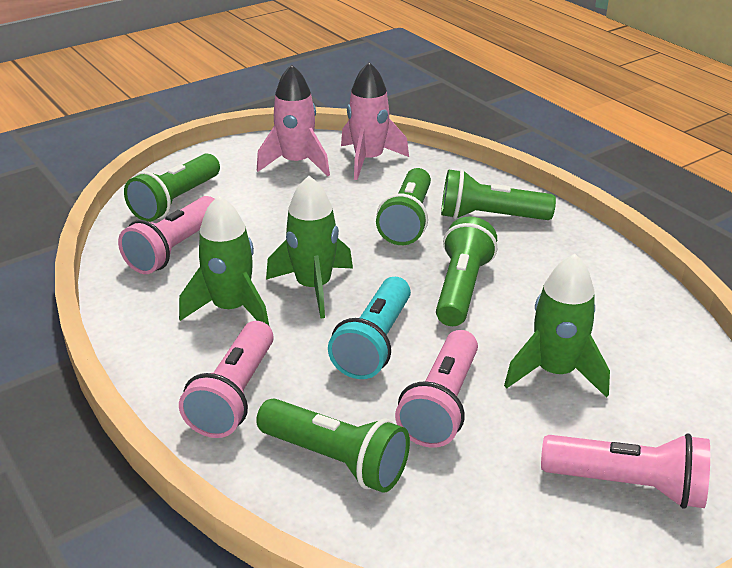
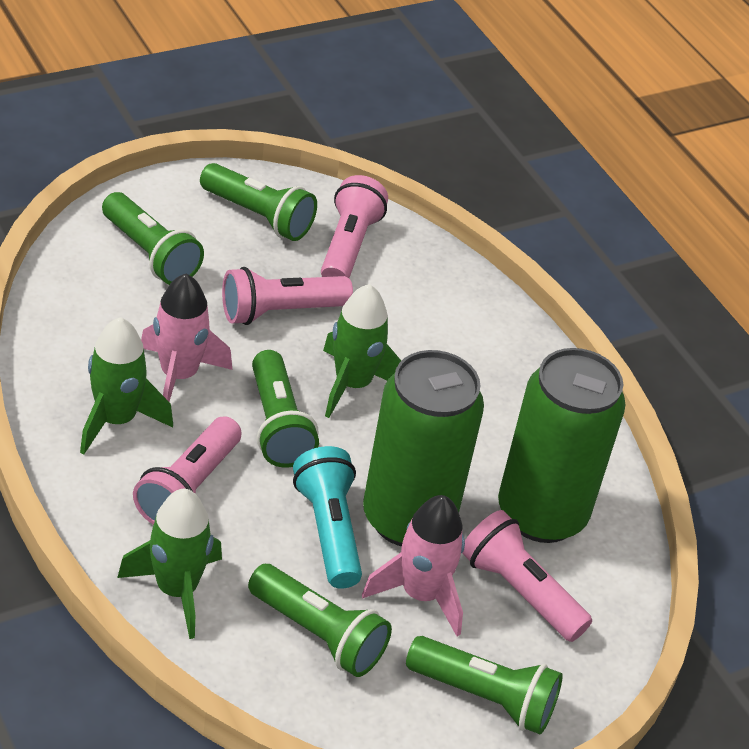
green can: 0 -> 2

